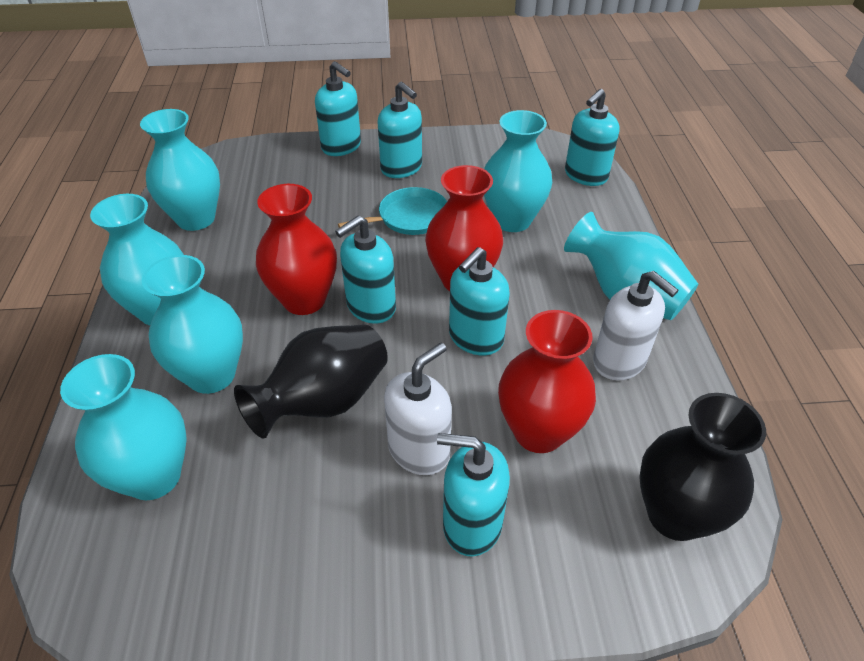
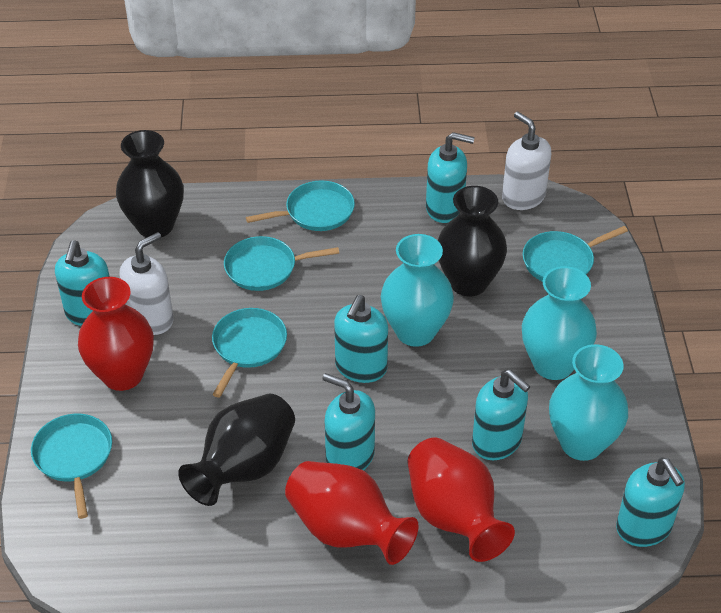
black vase: 2 -> 3
turquoise pan: 1 -> 5
turquoise vase: 6 -> 3

